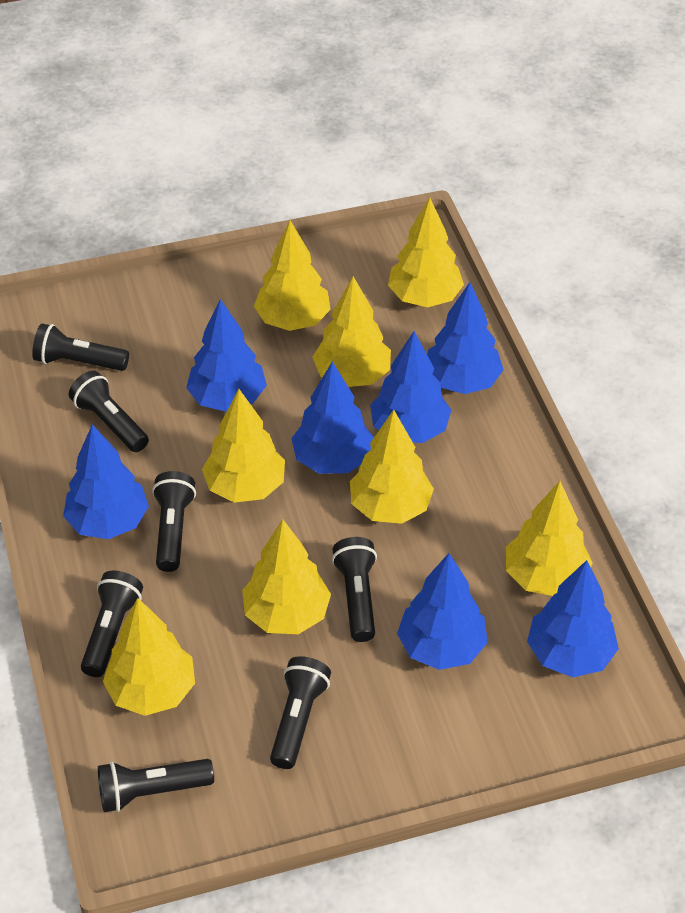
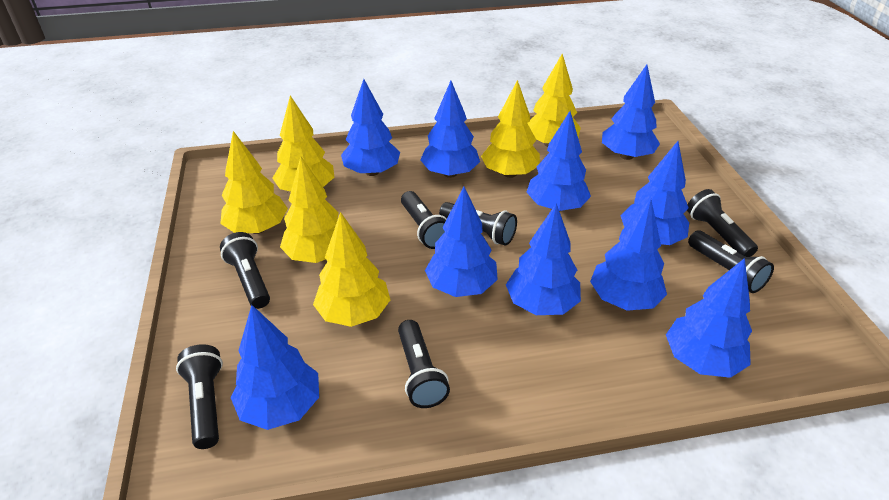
blue tree: 7 -> 10
yellow tree: 8 -> 6

